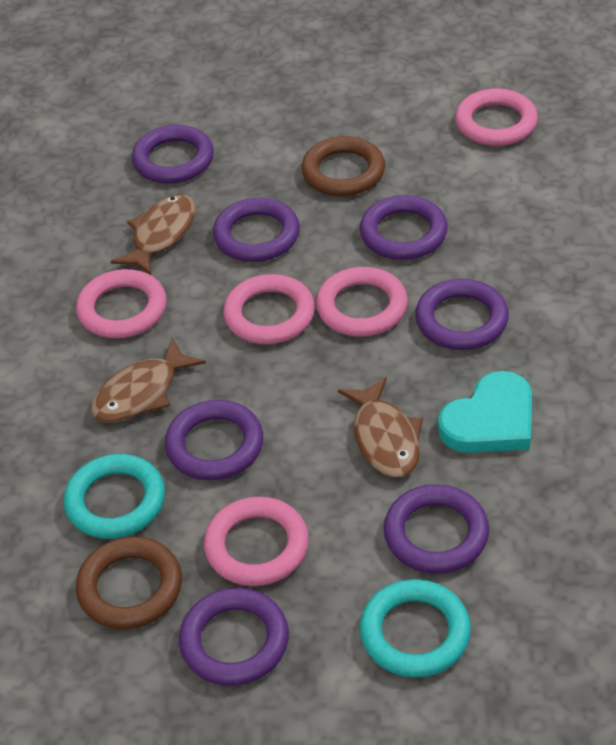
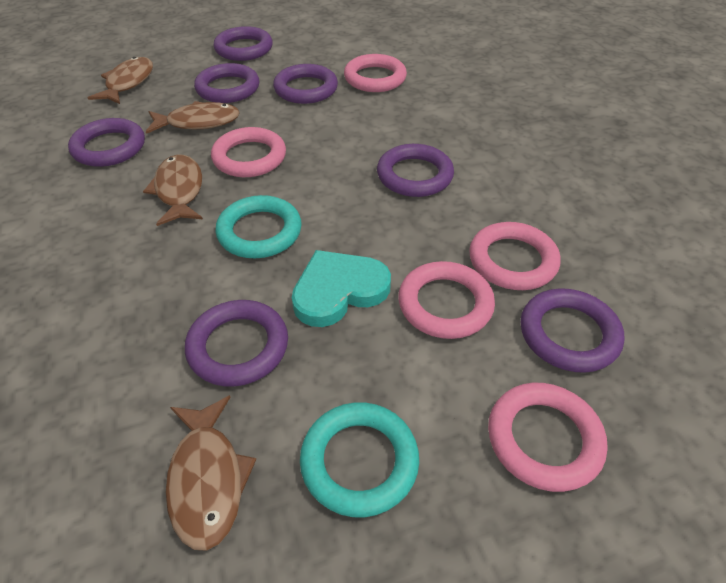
brown fish: 3 -> 4
brown ring: 2 -> 0

